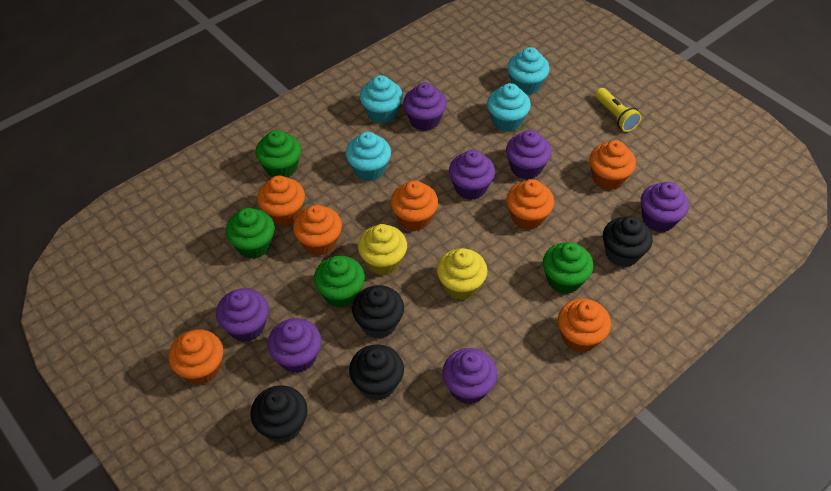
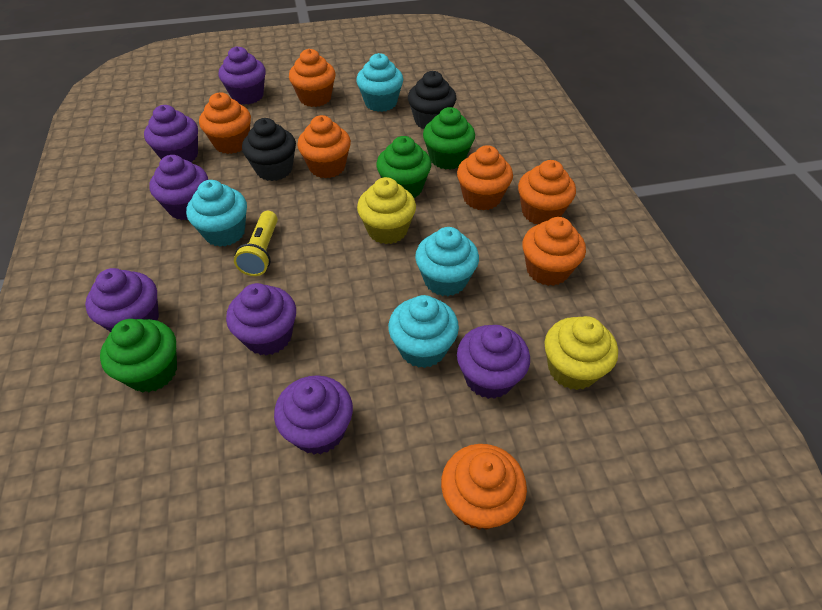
black cupcake: 4 -> 2
green cupcake: 4 -> 3

